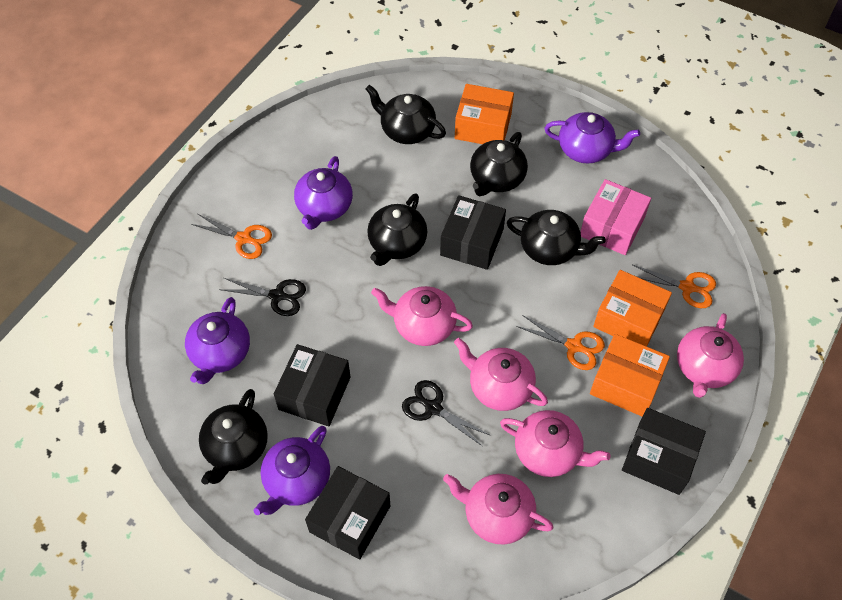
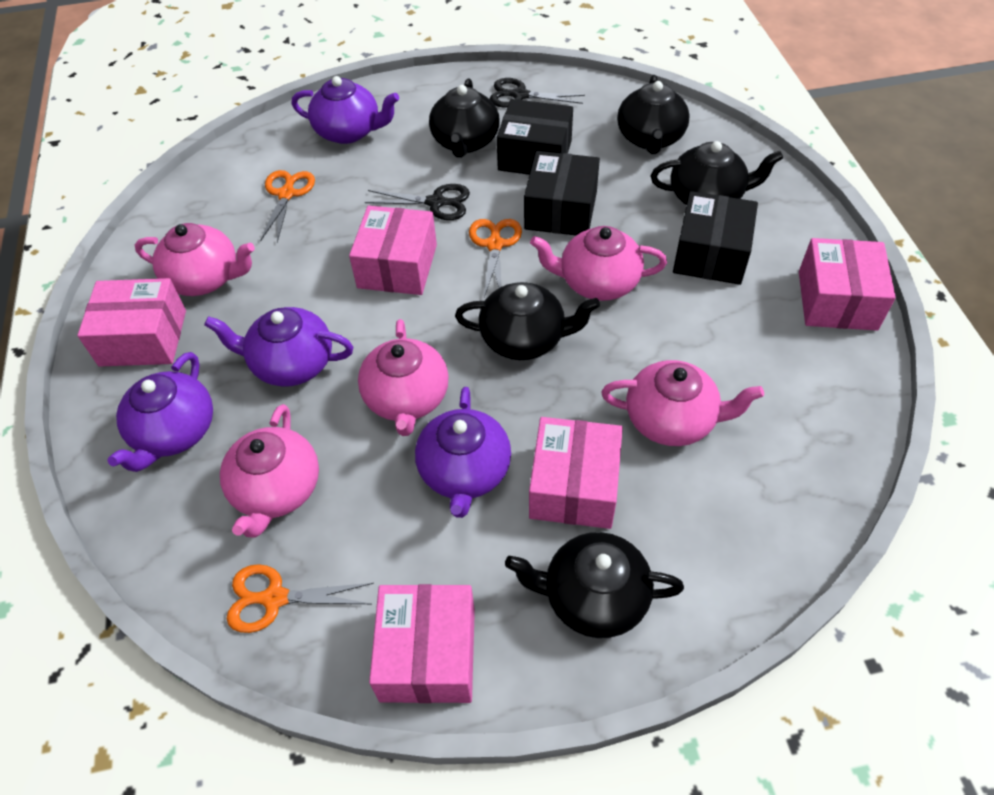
black box: 4 -> 3
orange box: 3 -> 0
pink box: 1 -> 5

